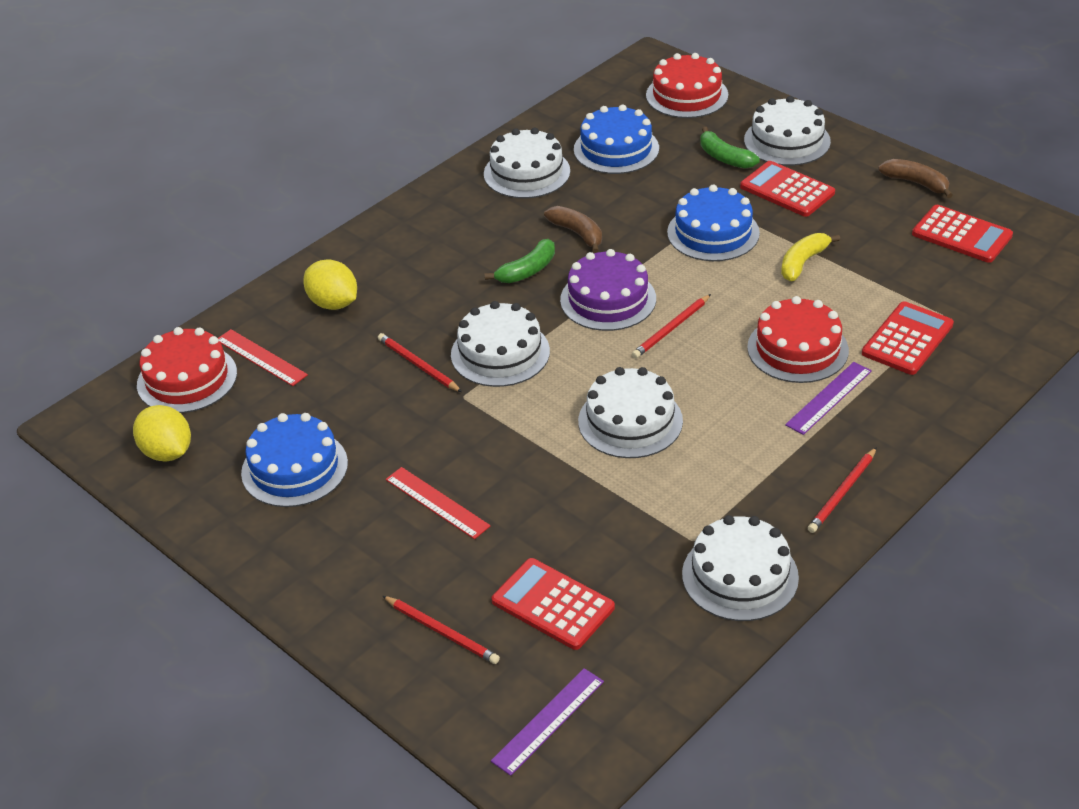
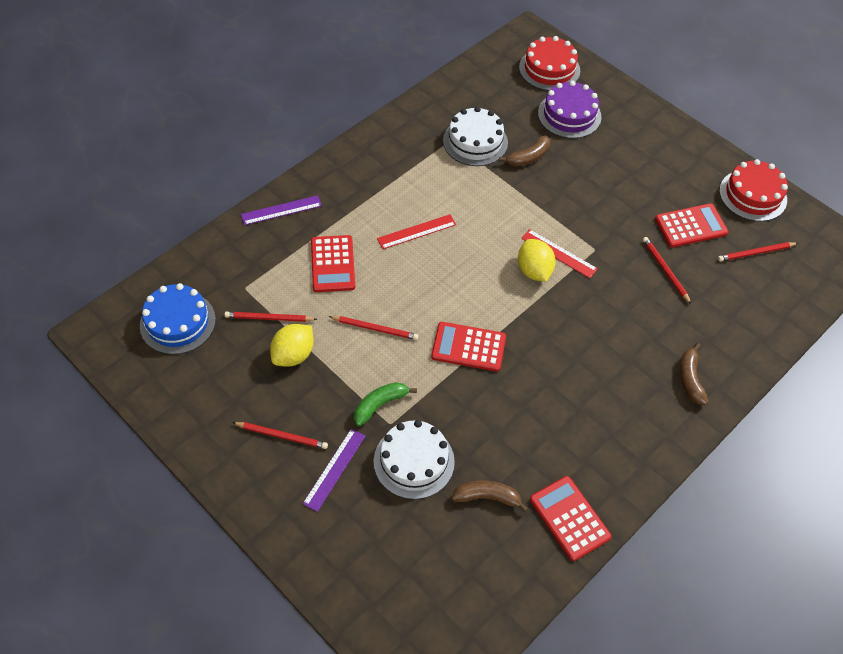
blue cake: 3 -> 1
brown banana: 2 -> 3
green banana: 2 -> 1
red cake: 3 -> 2
red pencil: 4 -> 5
white cake: 5 -> 2
yellow banana: 1 -> 0

